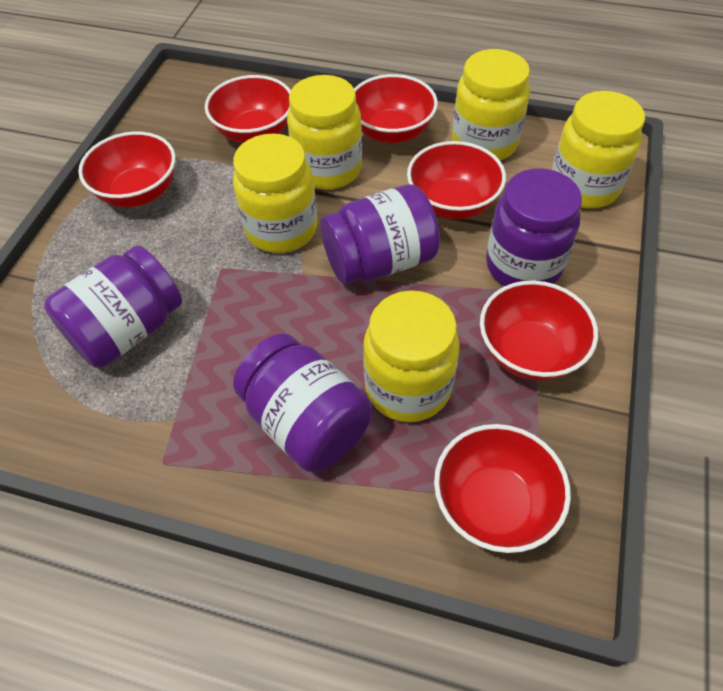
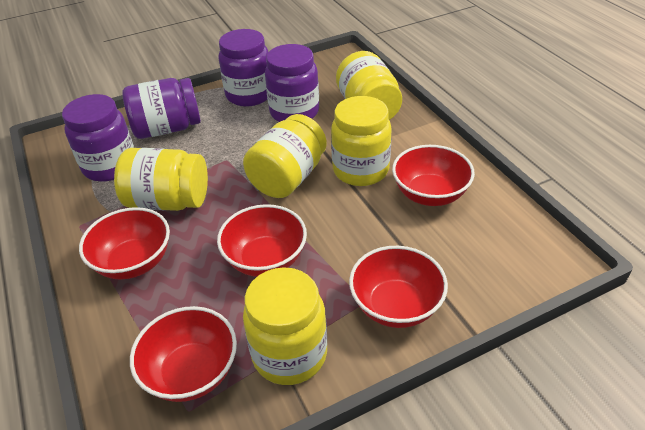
red bowl: 6 -> 5

